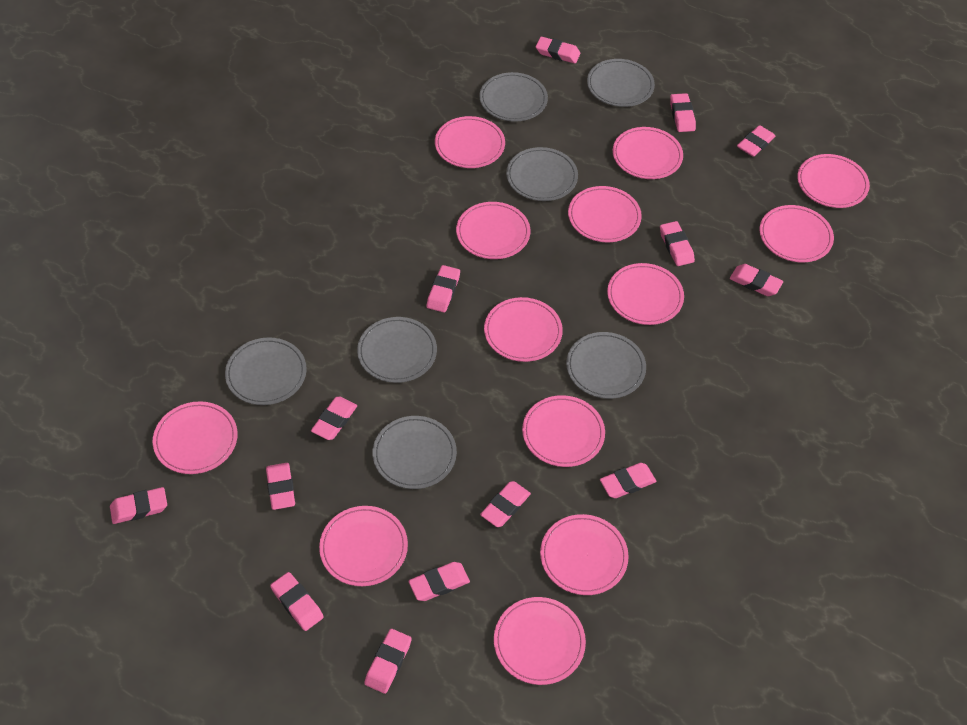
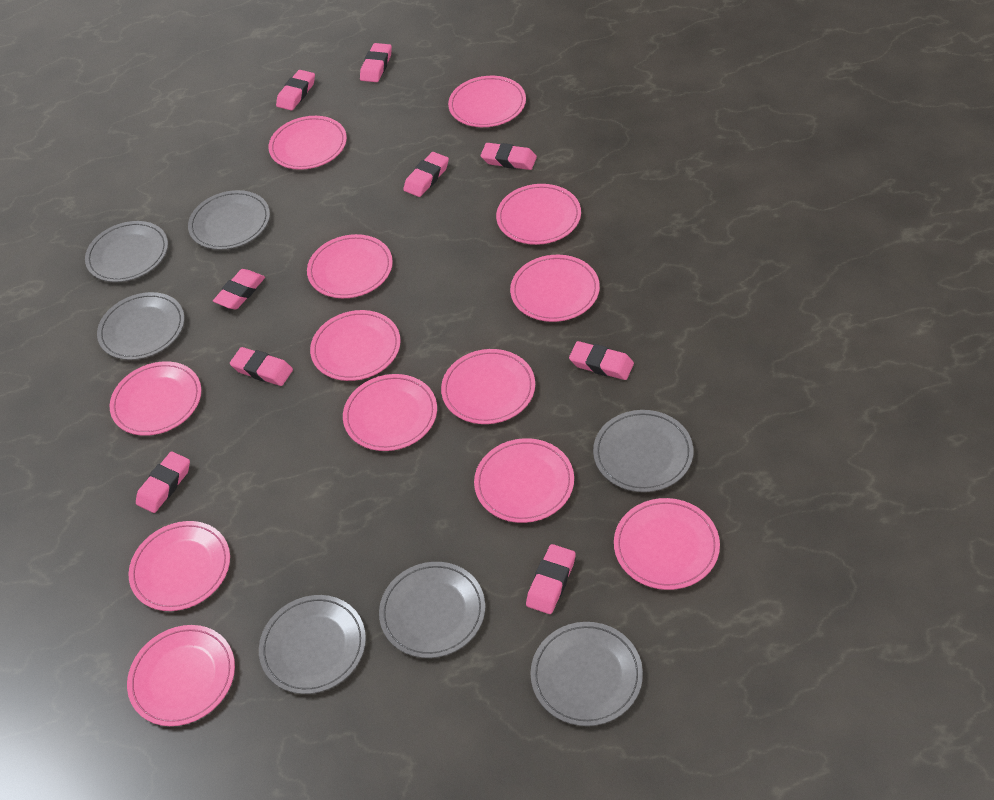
pink eraser: 14 -> 9

